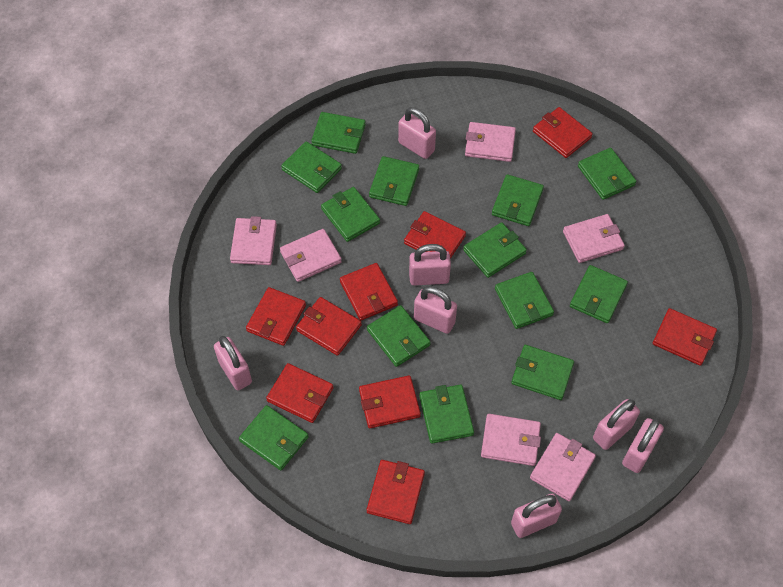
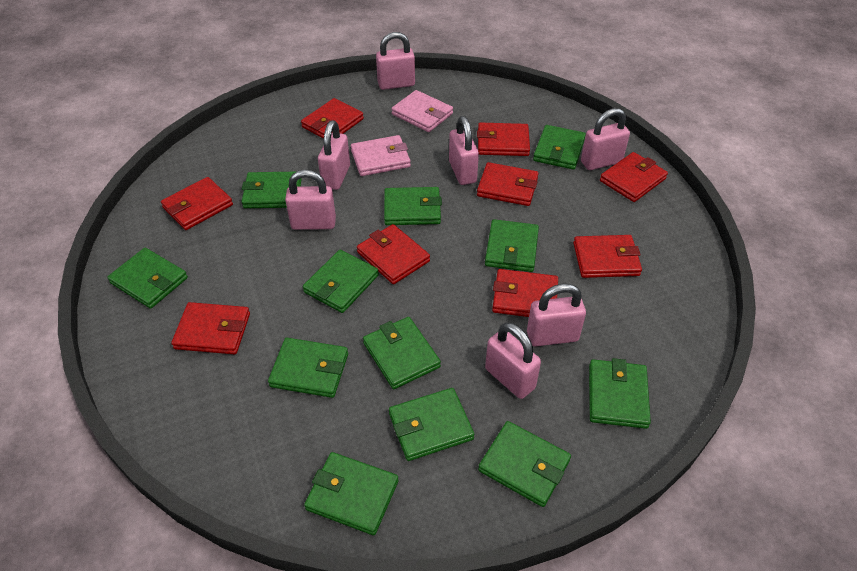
green wallet: 13 -> 12
pink wallet: 6 -> 2

